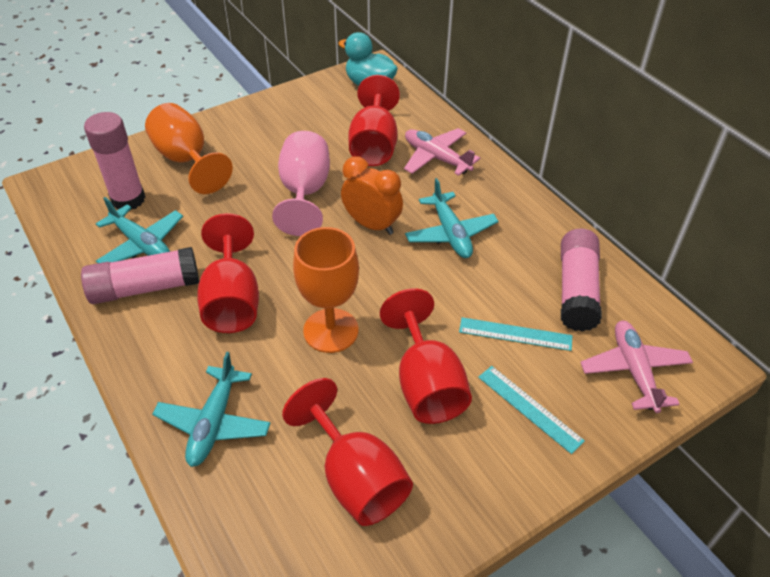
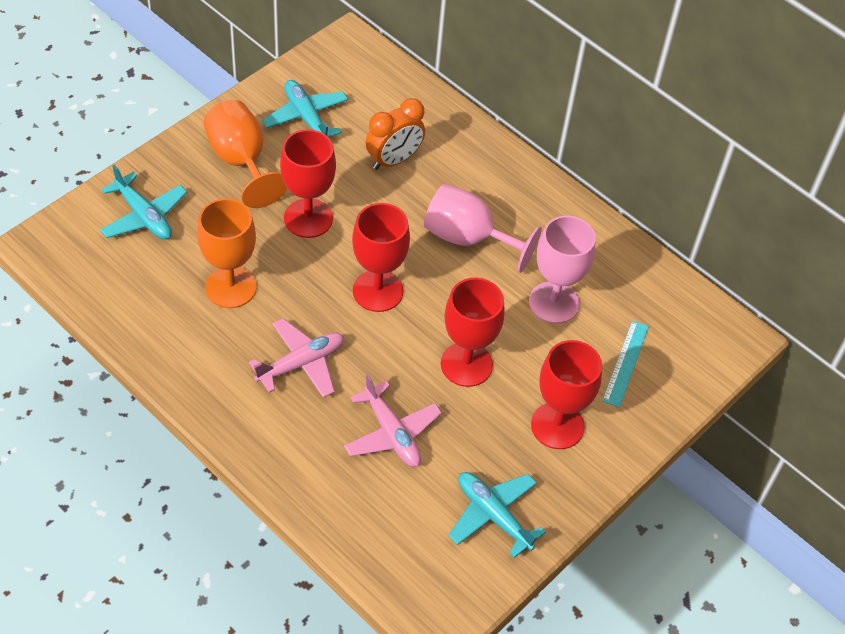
pink glue stick: 3 -> 0
pink goblet: 1 -> 2
turquoise duck: 1 -> 0
turquoise ruler: 2 -> 1

